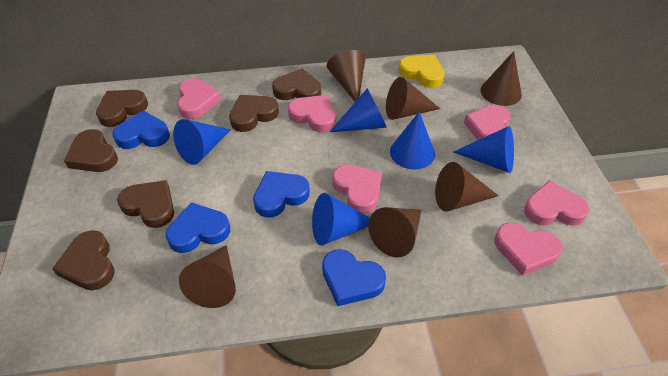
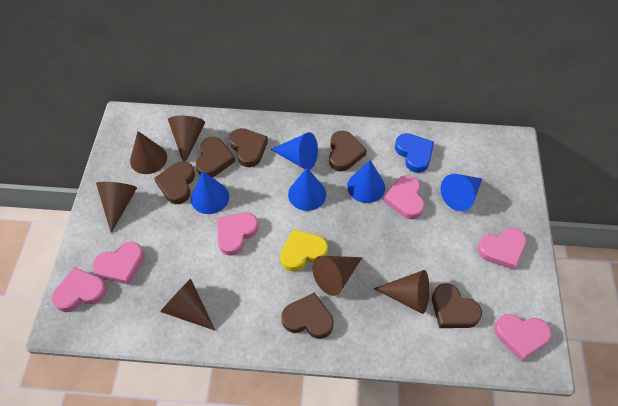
blue heart: 4 -> 1

